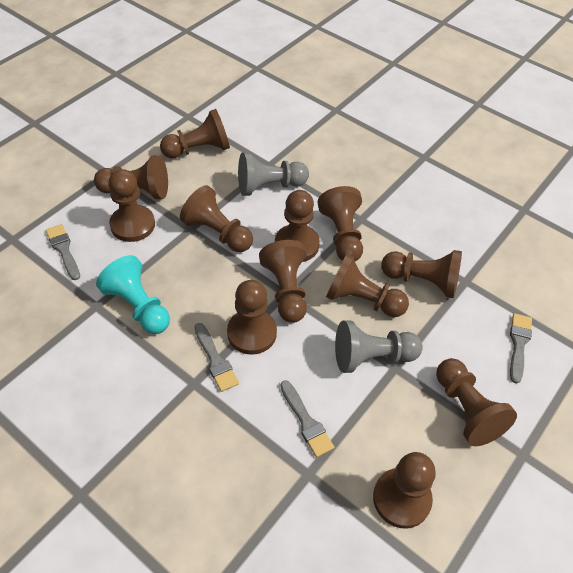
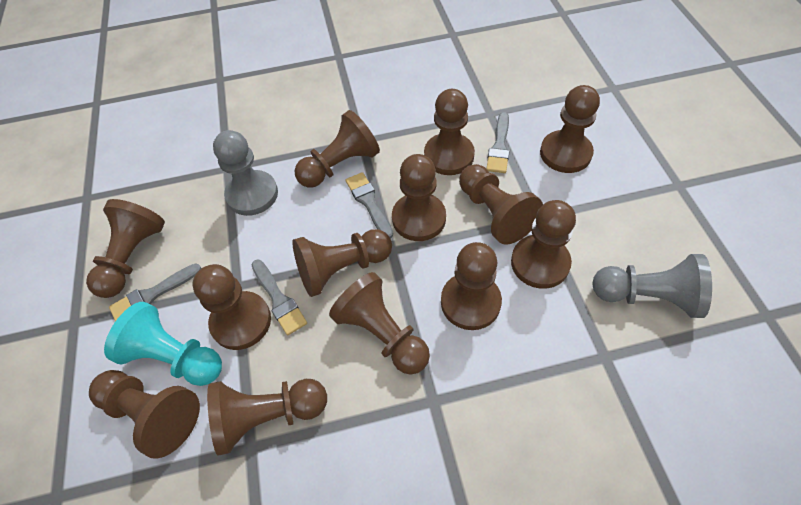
brown pawn: 12 -> 13

